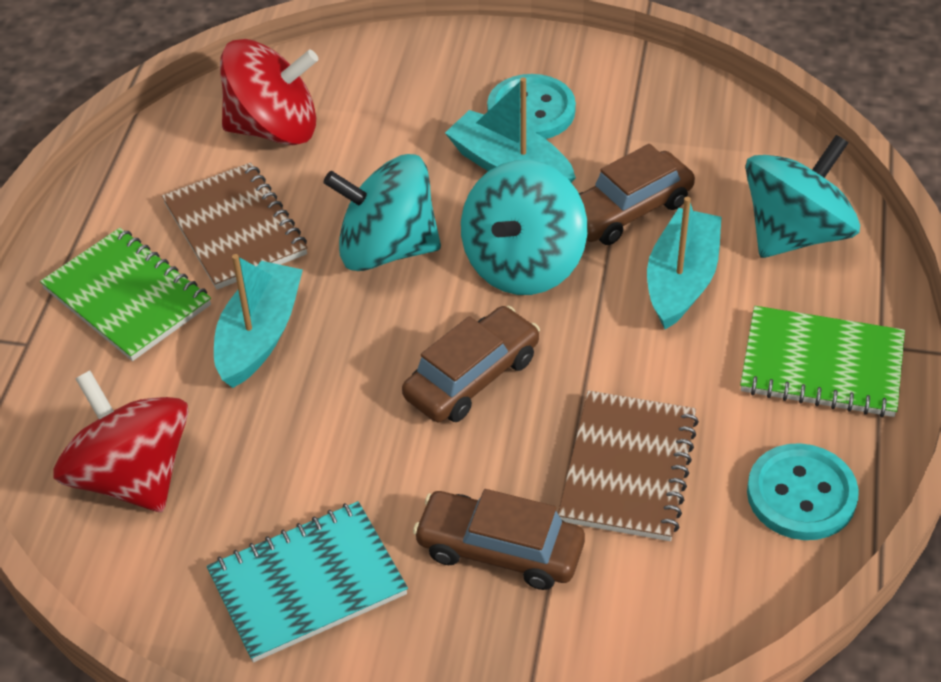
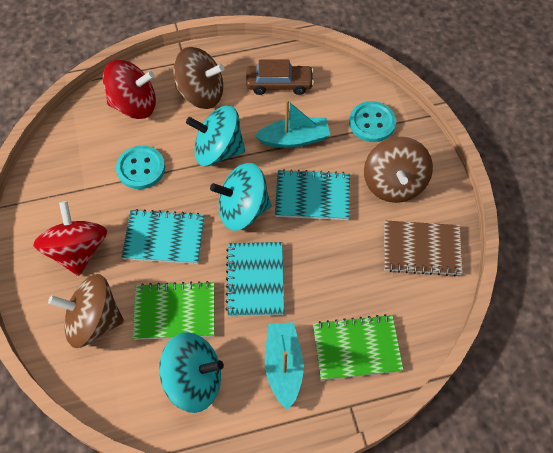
brown car: 3 -> 1
brown notebook: 2 -> 1
brown spinning top: 0 -> 3
turquoise boat: 3 -> 2
turquoise notebook: 1 -> 3

